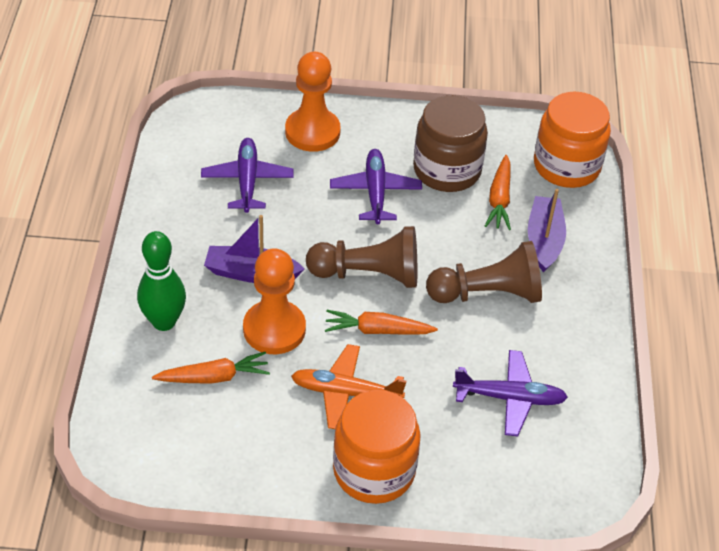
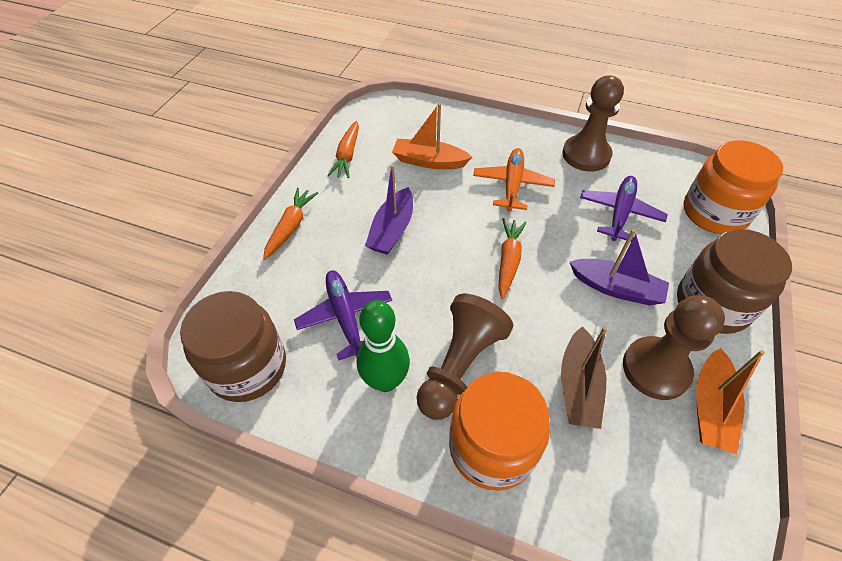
brown boat: 0 -> 1
brown jar: 1 -> 2
brown pawn: 2 -> 3
orange boat: 0 -> 2
orange pawn: 2 -> 0
purple plane: 3 -> 2

